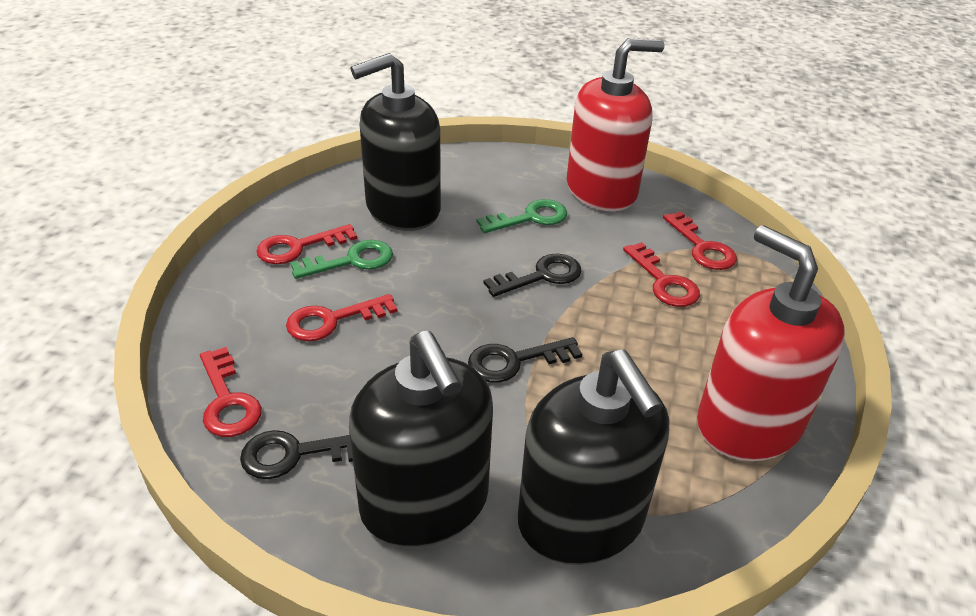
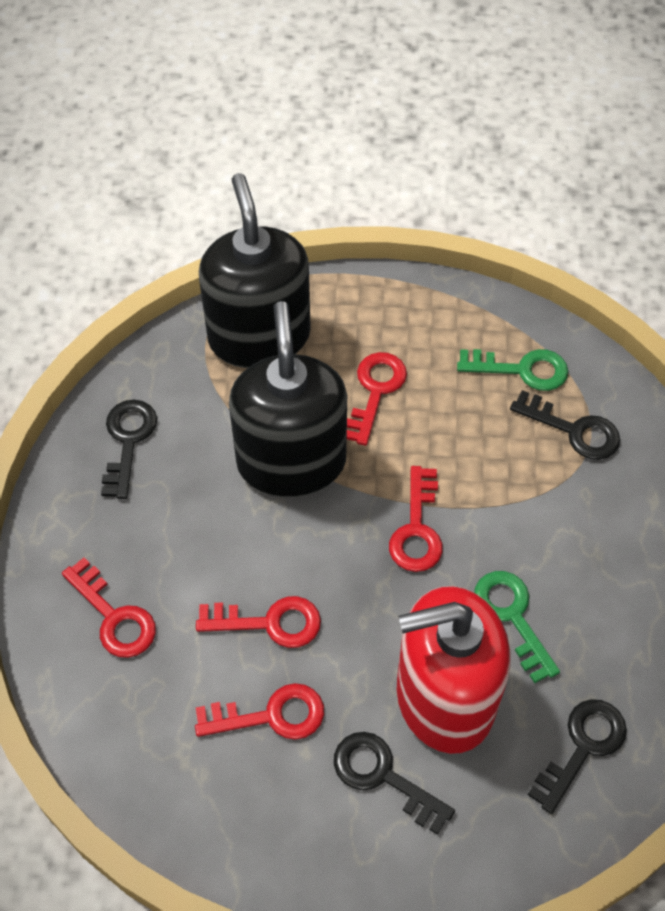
black key: 3 -> 4
black soap dispenser: 3 -> 2
red soap dispenser: 2 -> 1

